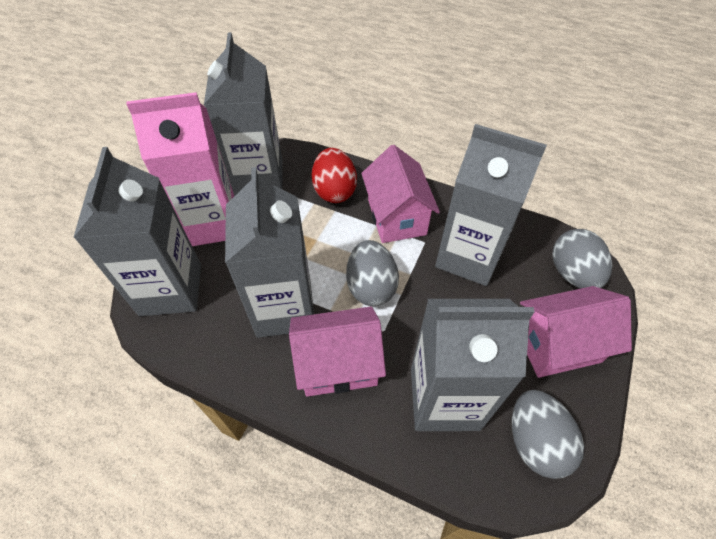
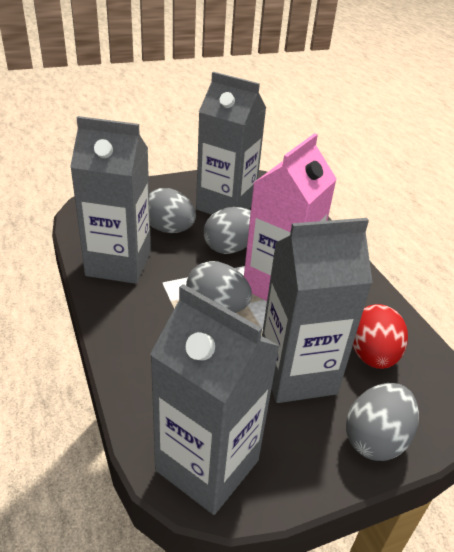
grey carton: 5 -> 4
grey egg: 3 -> 4
pink house: 3 -> 0

